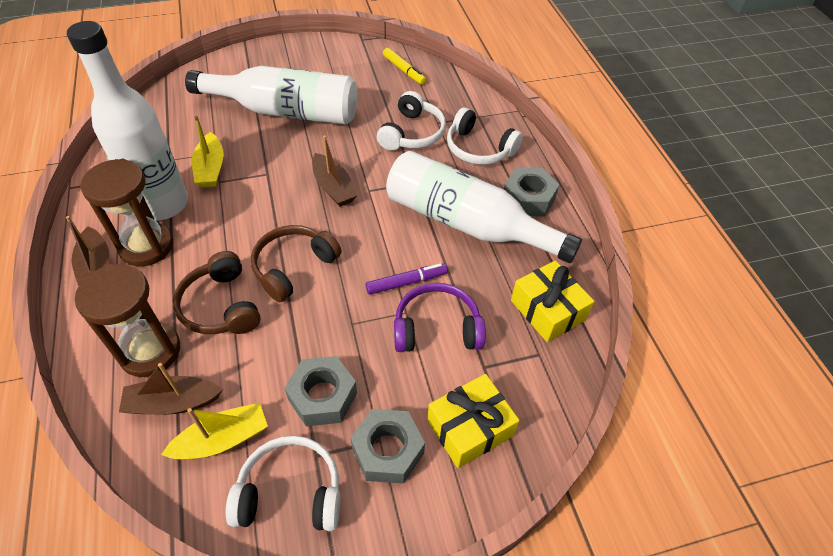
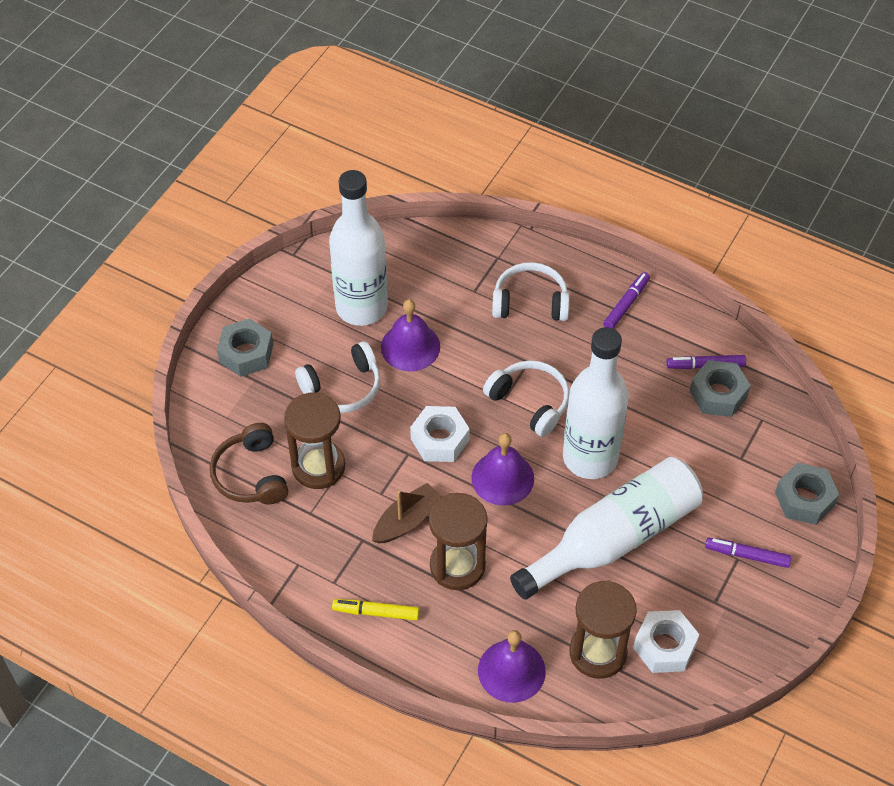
brown boat: 3 -> 1
brown headphones: 2 -> 1
brown hourglass: 2 -> 3
purple bell: 0 -> 3
purple headphones: 1 -> 0
purple marker: 1 -> 3
white nut: 0 -> 2
yellow boat: 2 -> 0
yellow gift: 2 -> 0

